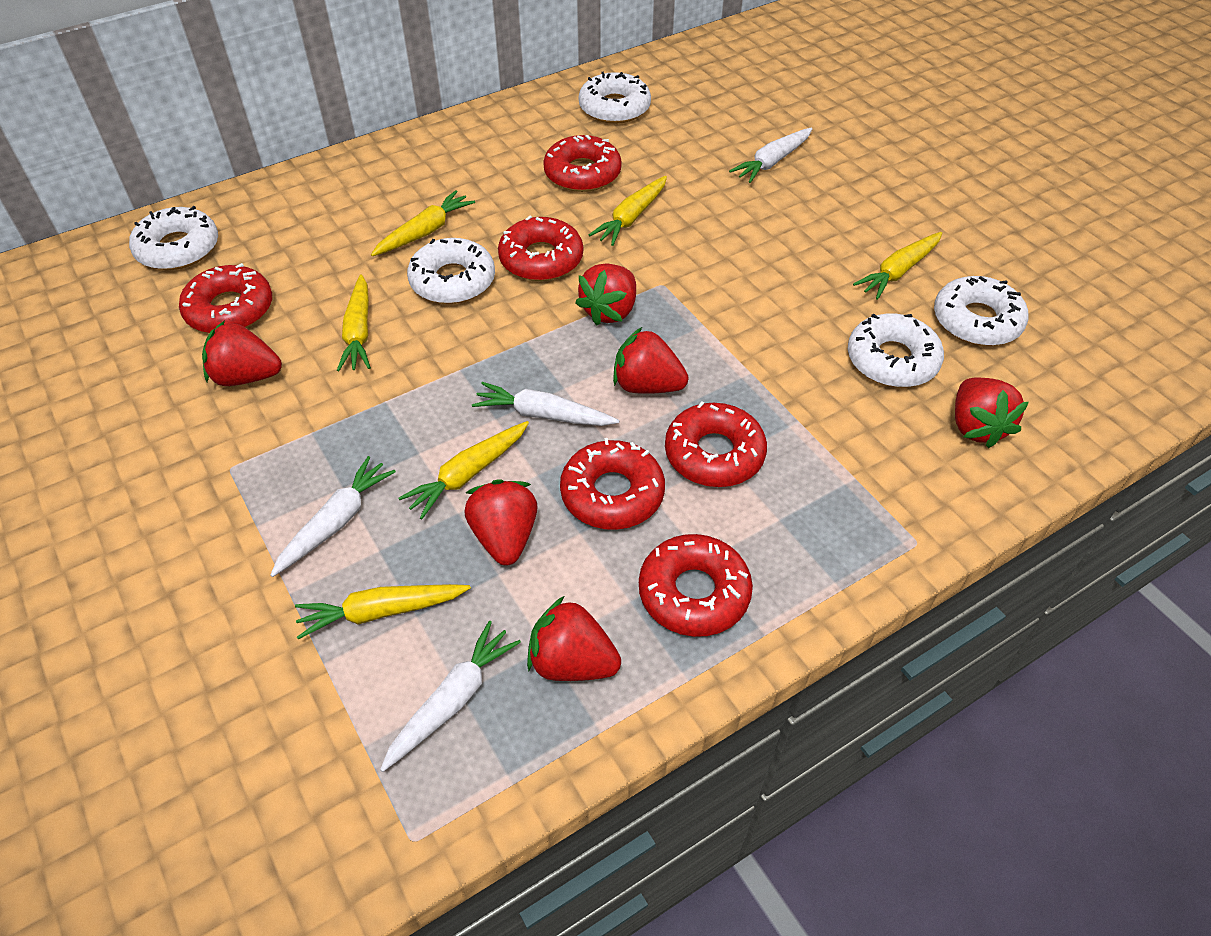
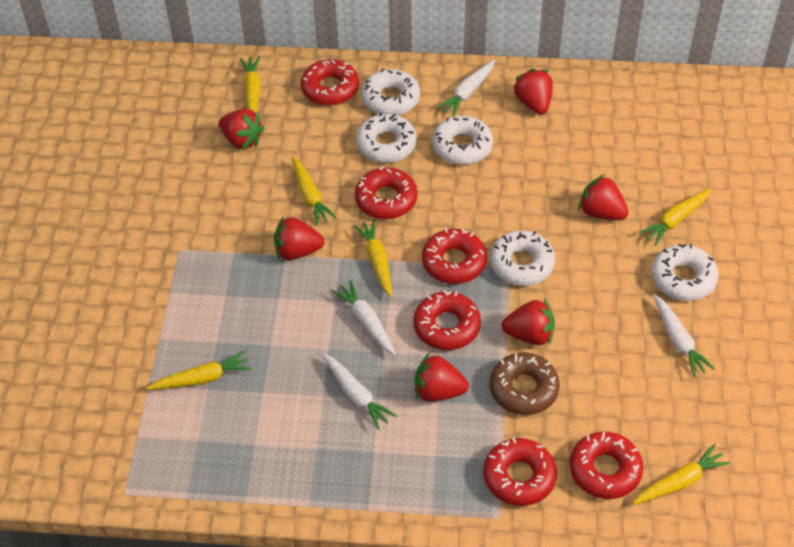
brown donut: 0 -> 1

